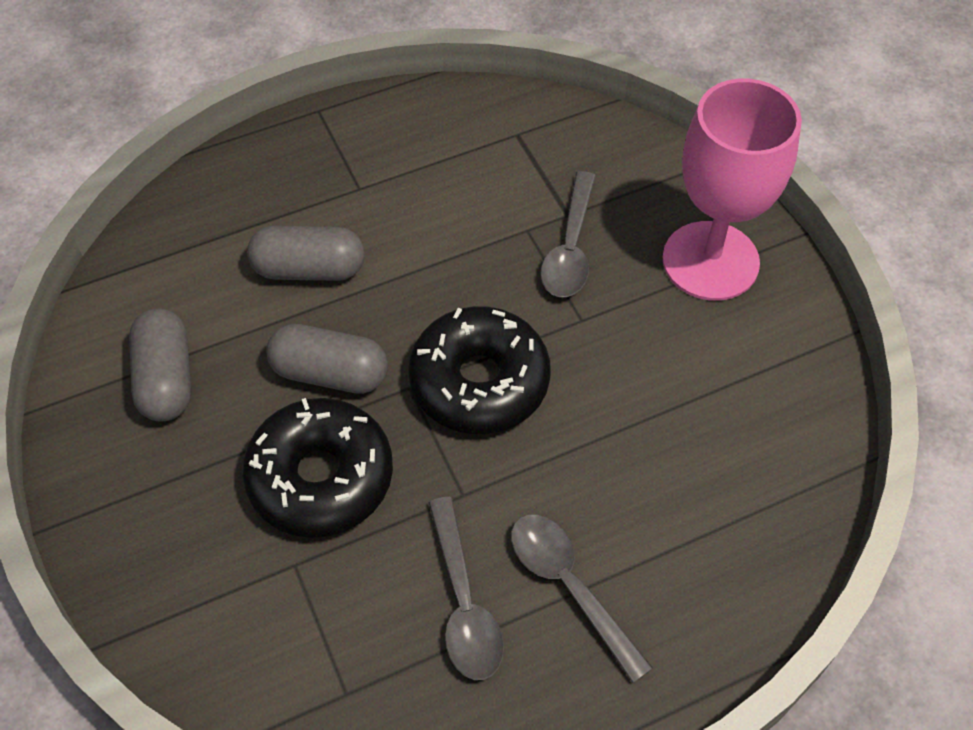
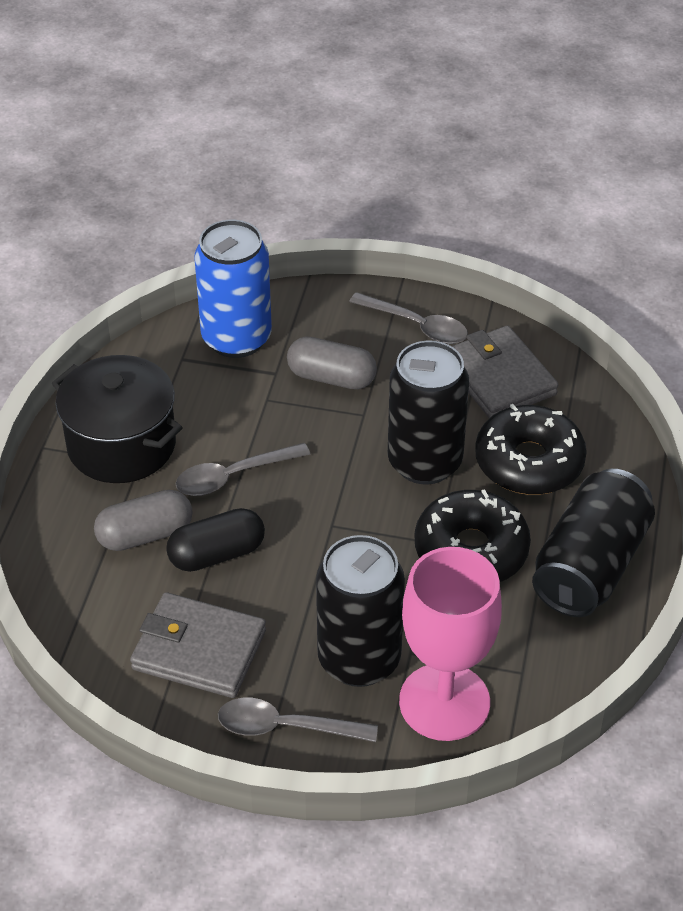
black can: 0 -> 3
black capsule: 0 -> 1
black pot: 0 -> 1
blue can: 0 -> 1
grey capsule: 3 -> 2
grey wallet: 0 -> 2

